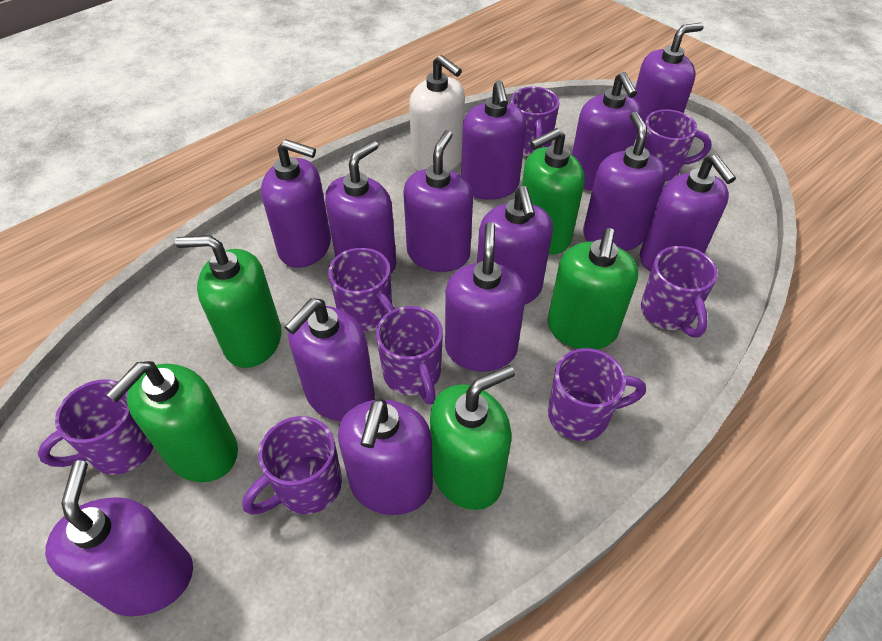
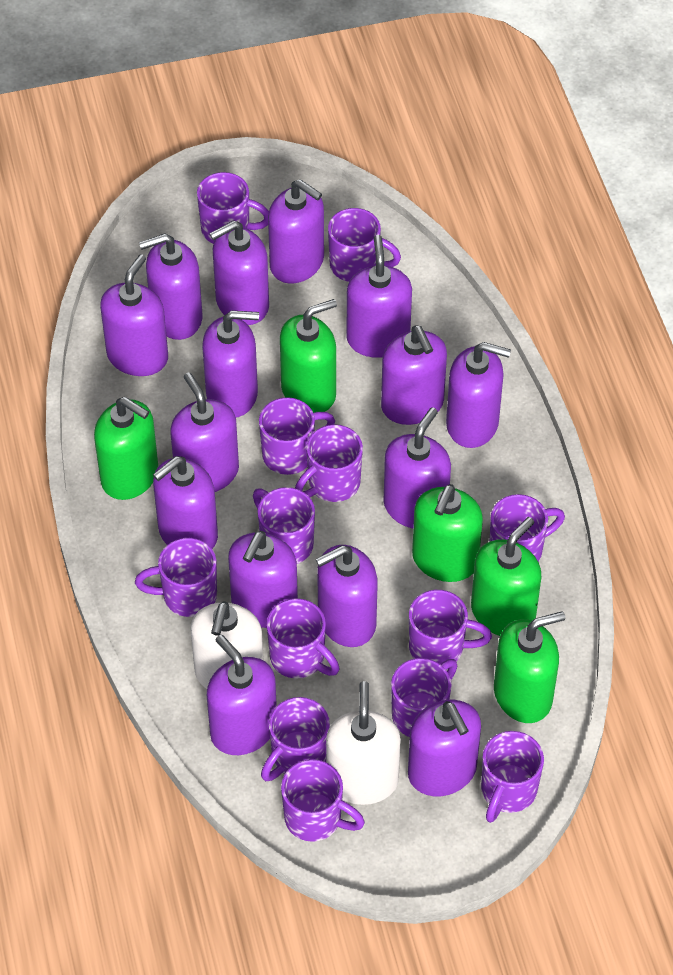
purple mug: 8 -> 13
purple soap dispenser: 13 -> 15
white soap dispenser: 1 -> 2

